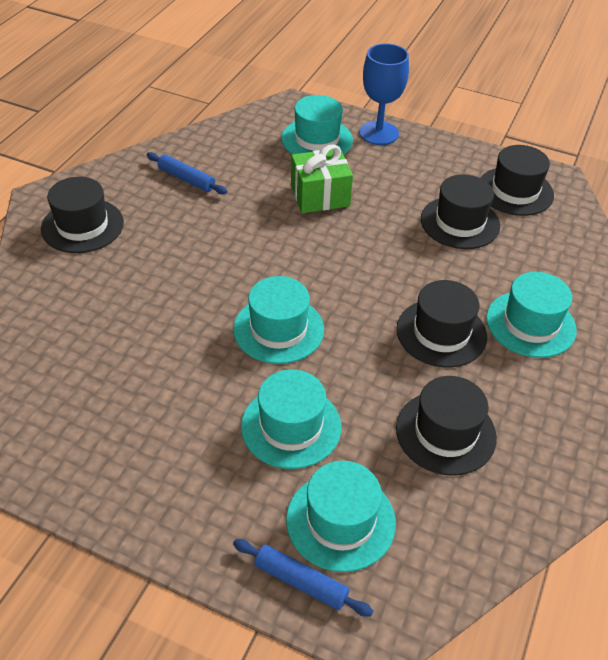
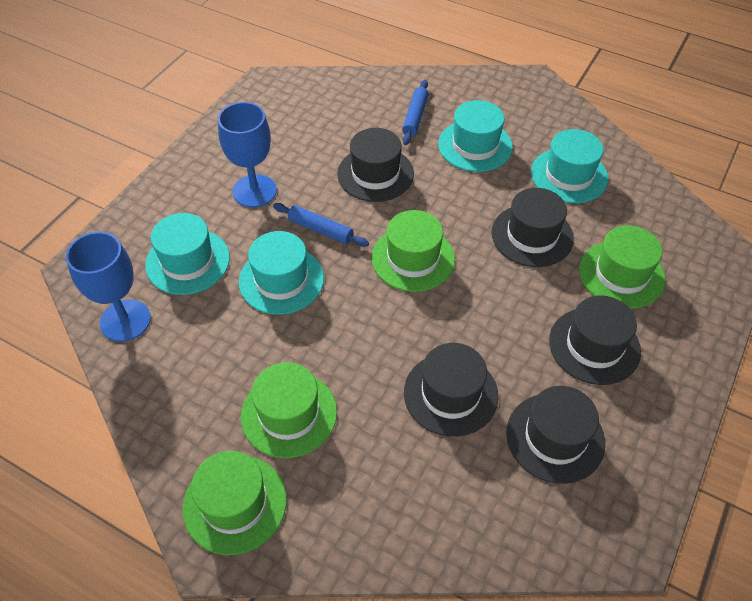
blue goblet: 1 -> 2
green gift: 1 -> 0
green hat: 0 -> 4
turquoise hat: 5 -> 4

